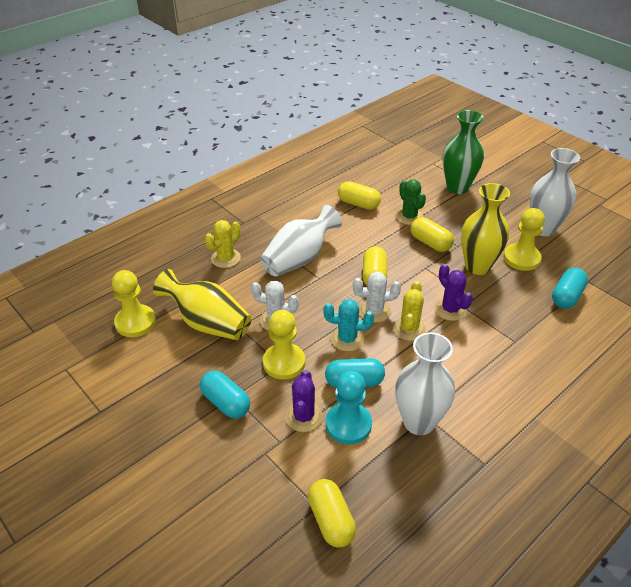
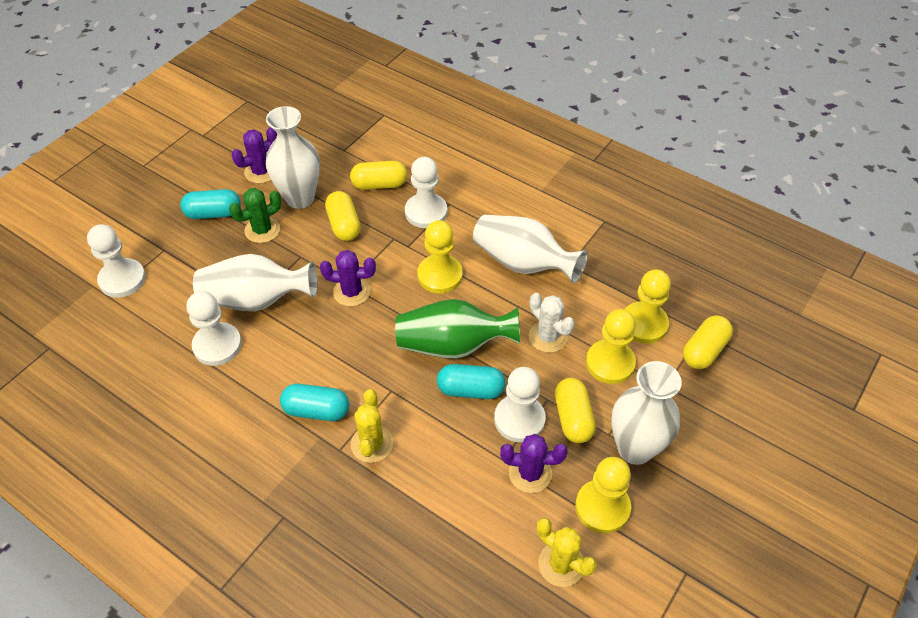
purple cactus: 2 -> 3
turquoise cactus: 1 -> 0
turquoise pawn: 1 -> 0
white cactus: 2 -> 1
white pawn: 0 -> 4
white vase: 3 -> 4
yellow pawn: 3 -> 4
yellow vase: 2 -> 0

